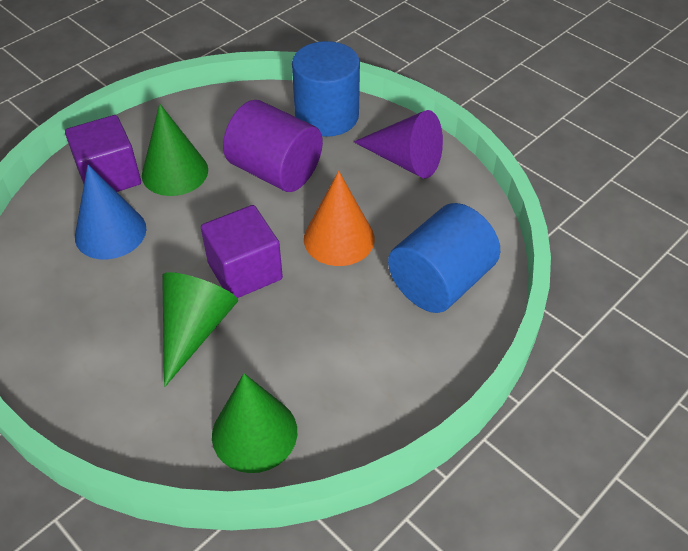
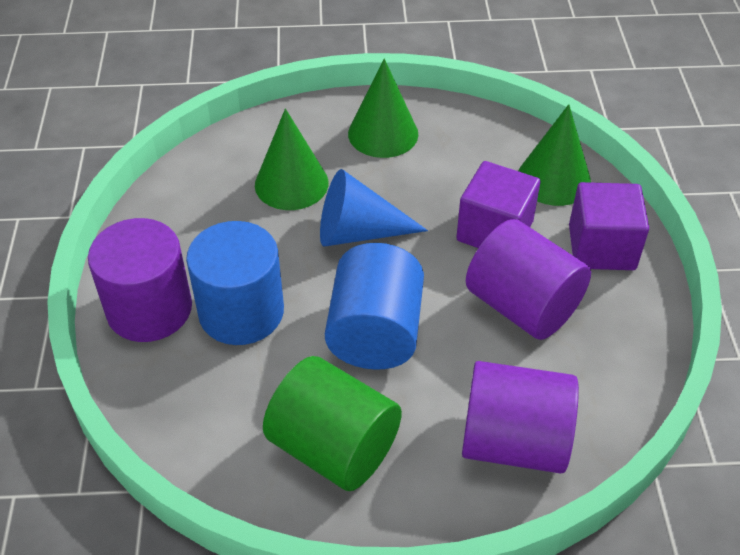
green cylinder: 0 -> 1
orange cone: 1 -> 0
purple cone: 1 -> 0
purple cylinder: 1 -> 3

